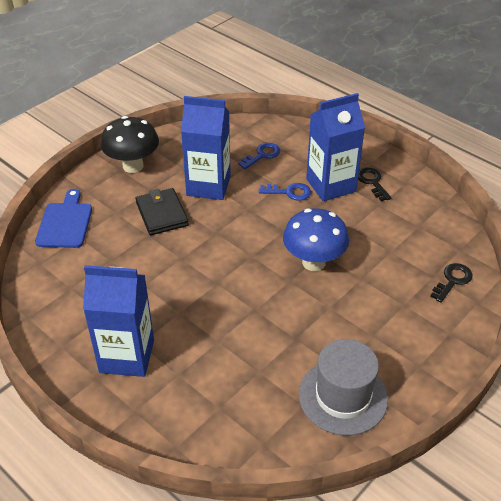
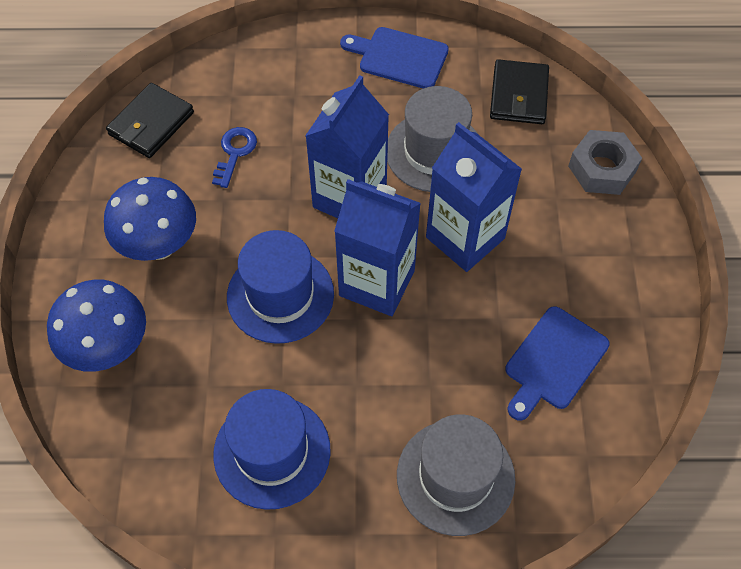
black key: 2 -> 0
black mushroom: 1 -> 0
black wallet: 1 -> 2
blue cutting board: 1 -> 2
blue hat: 0 -> 2
blue key: 2 -> 1
blue mushroom: 1 -> 2
grey hat: 1 -> 2
grey nut: 0 -> 1

